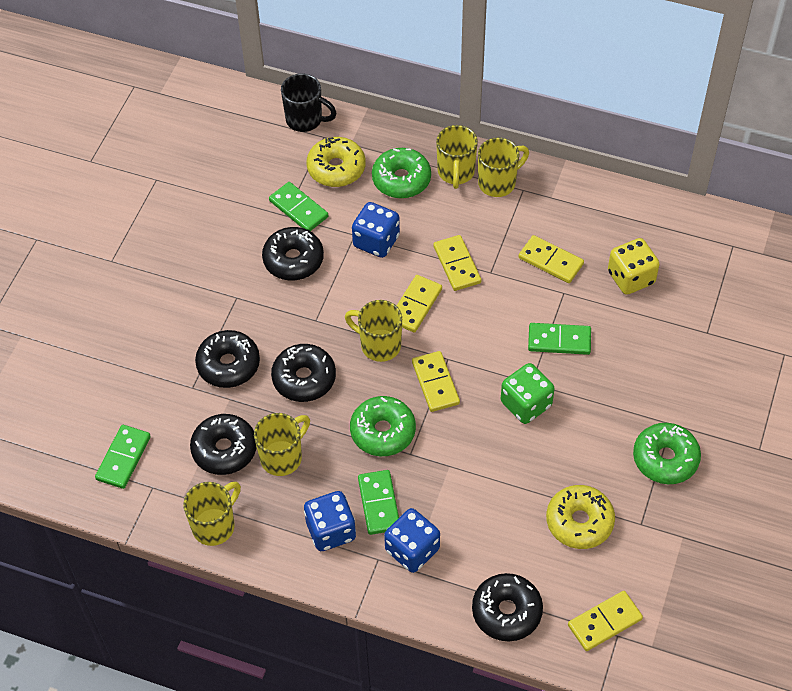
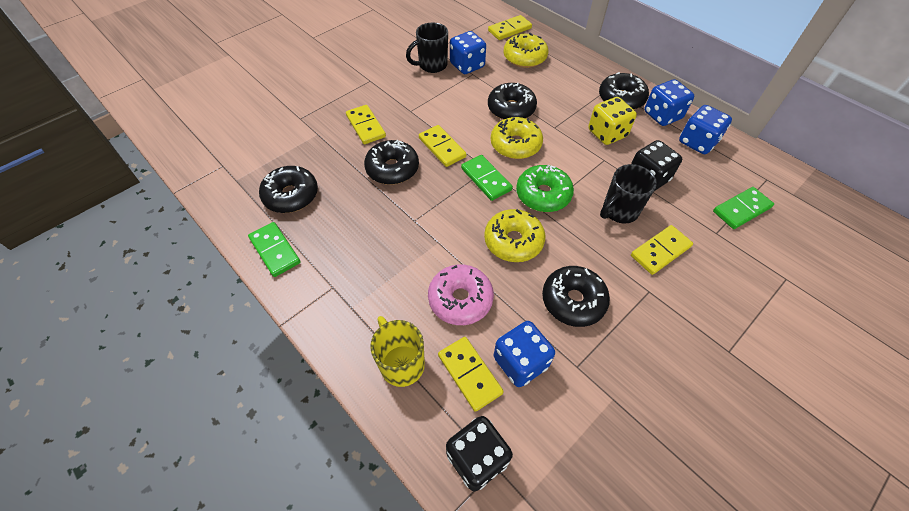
black dice: 0 -> 2
black mug: 1 -> 2
blue dice: 3 -> 4
green dice: 1 -> 0
green domino: 4 -> 3
green donut: 3 -> 1
pink donut: 0 -> 1
yellow donut: 2 -> 3
yellow mug: 5 -> 1

